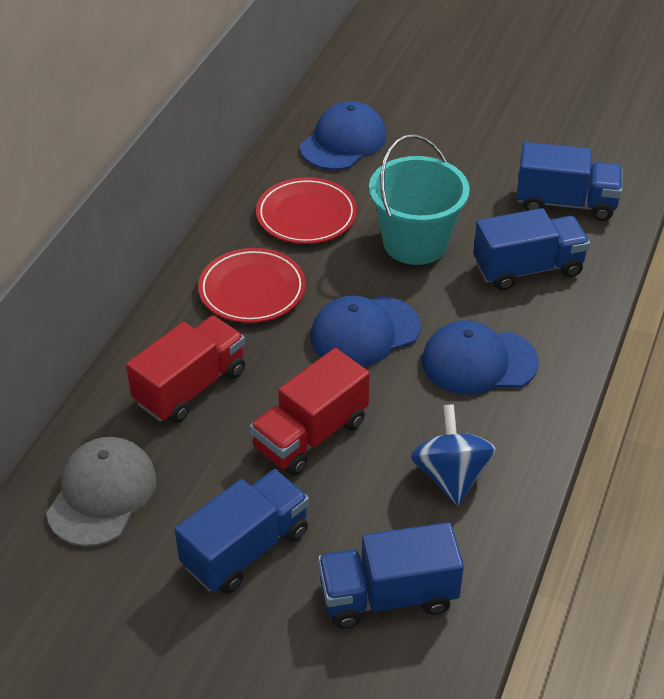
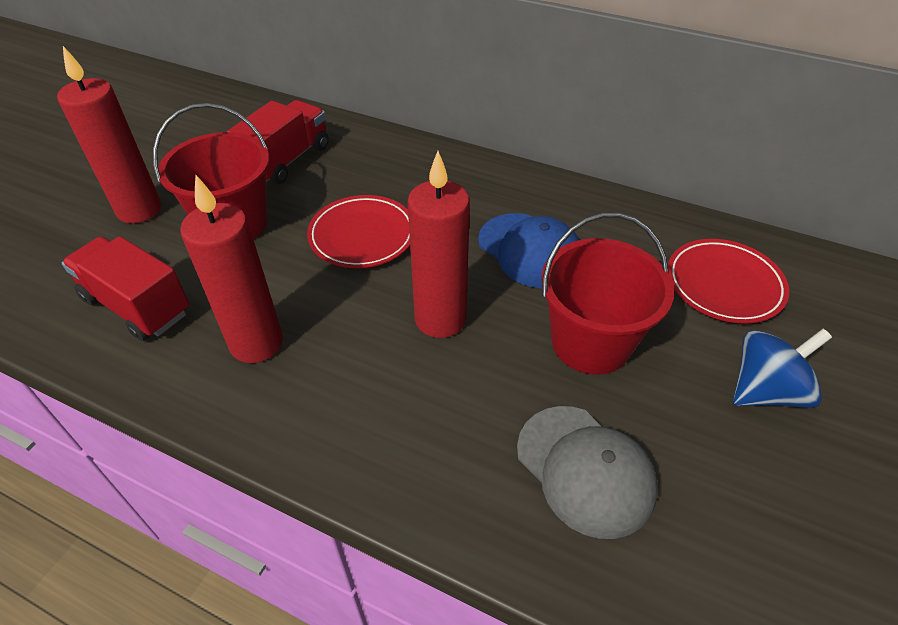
blue cap: 3 -> 1
blue truck: 4 -> 0
red bucket: 0 -> 2
red candle: 0 -> 3
turquoise bucket: 1 -> 0

